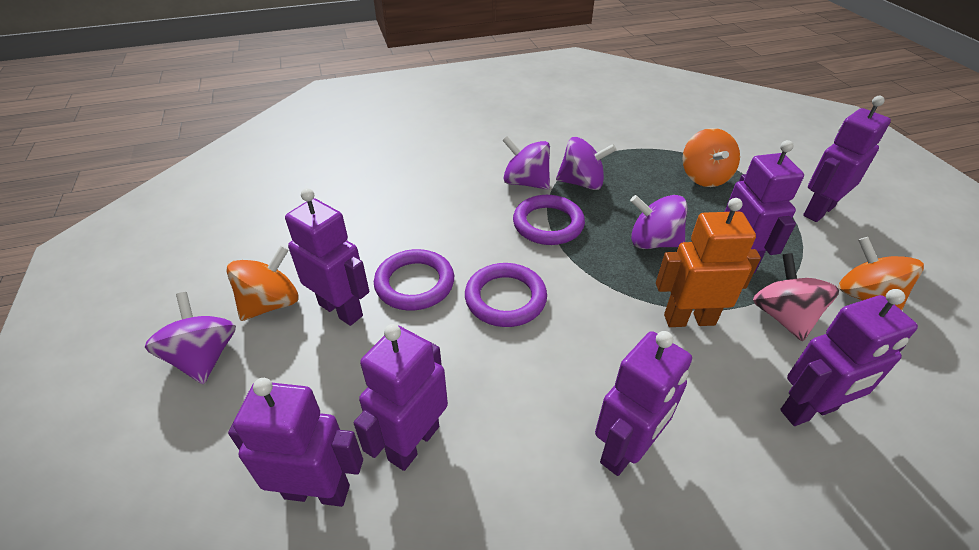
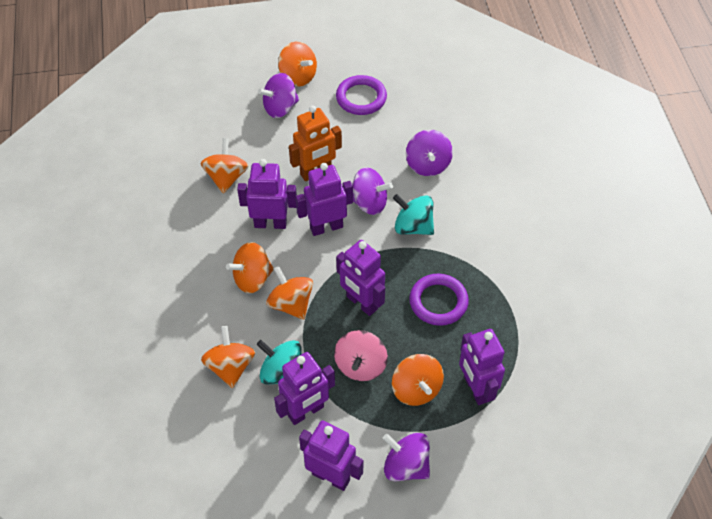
orange spinning top: 3 -> 6
purple ring: 3 -> 2
purple robot: 7 -> 6
turquoise spinning top: 0 -> 2

